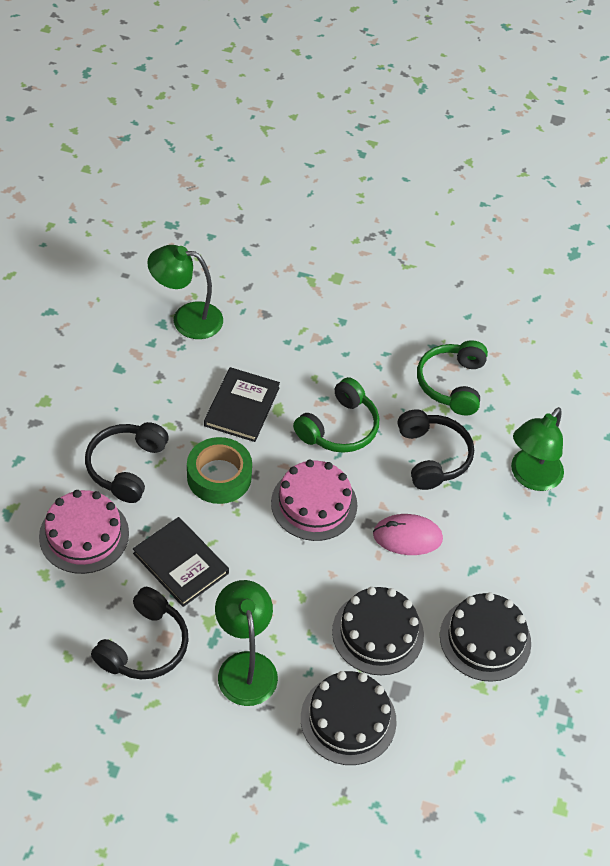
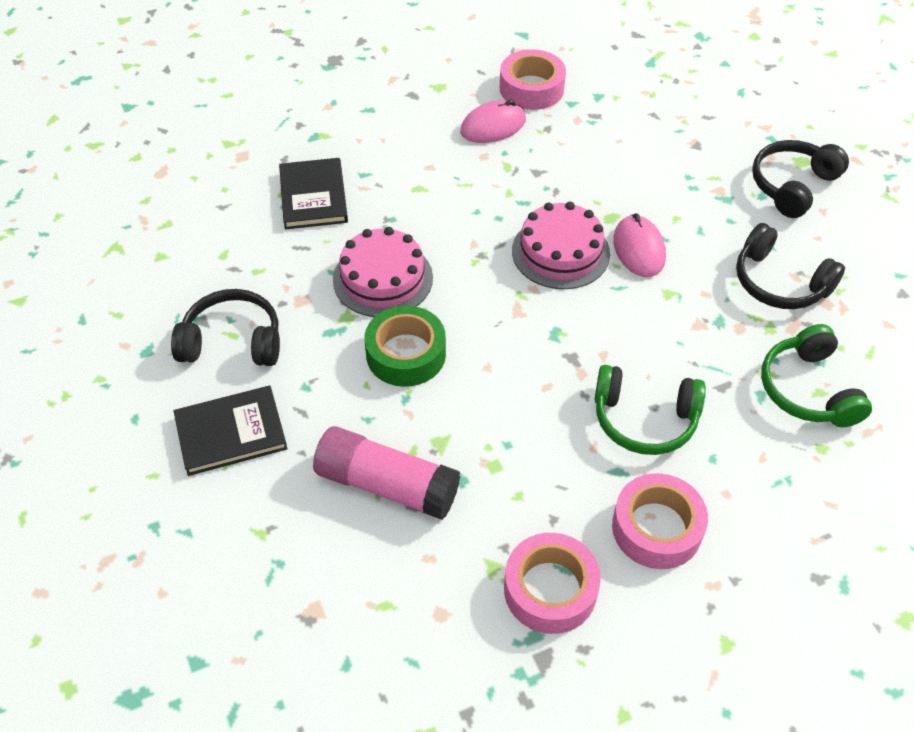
black cake: 3 -> 0
green lamp: 3 -> 0
pink glue stick: 0 -> 1
pink mouse: 1 -> 2
pink tape: 0 -> 3

